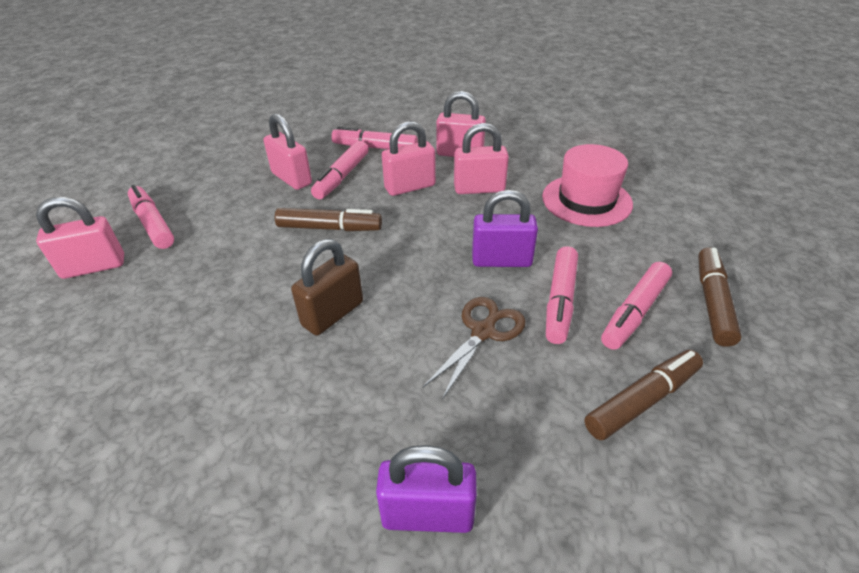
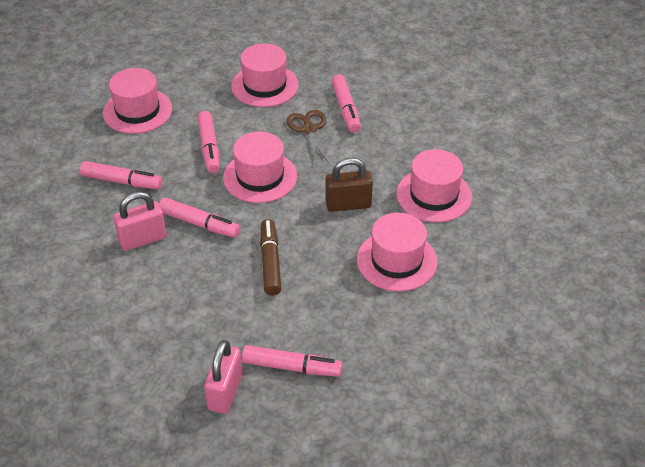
brown marker: 3 -> 1
pink hat: 1 -> 5
pink padlock: 5 -> 2
purple padlock: 2 -> 0

